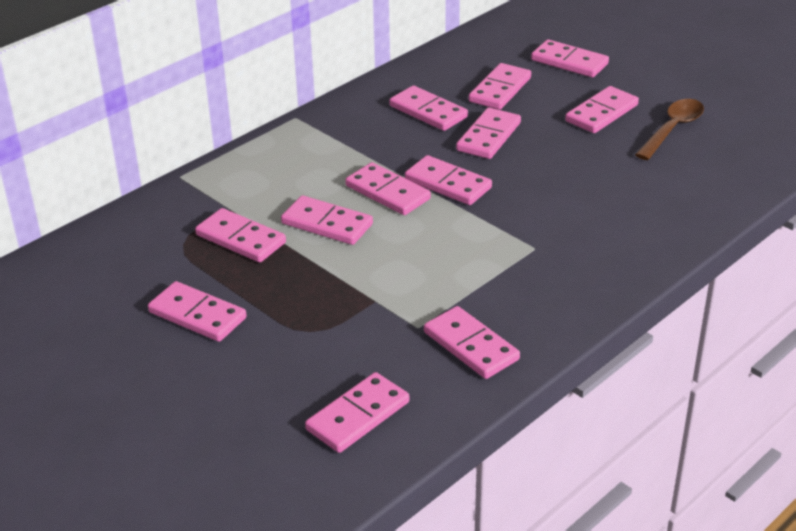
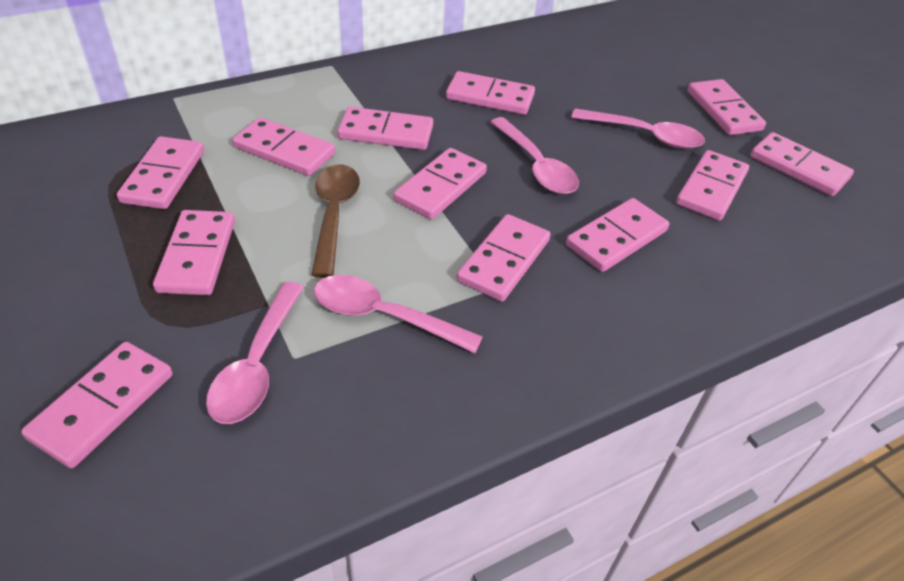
pink spoon: 0 -> 4

